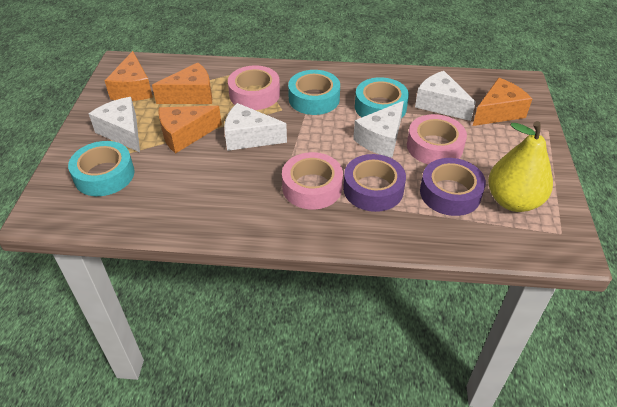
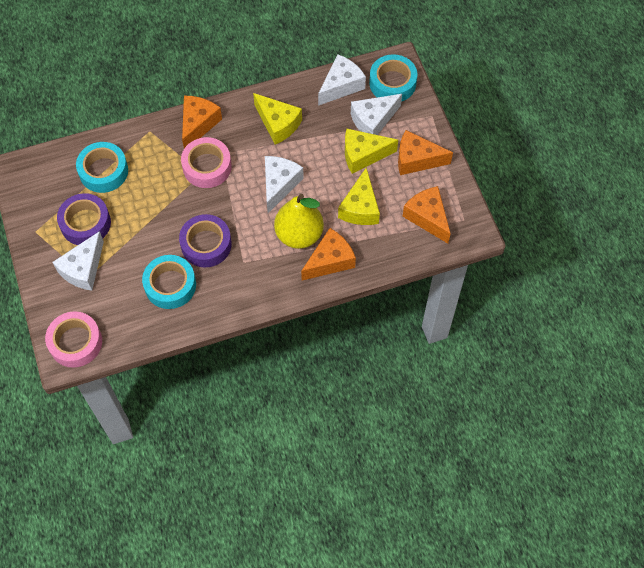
pink tape: 3 -> 2
yellow cheese: 0 -> 3

